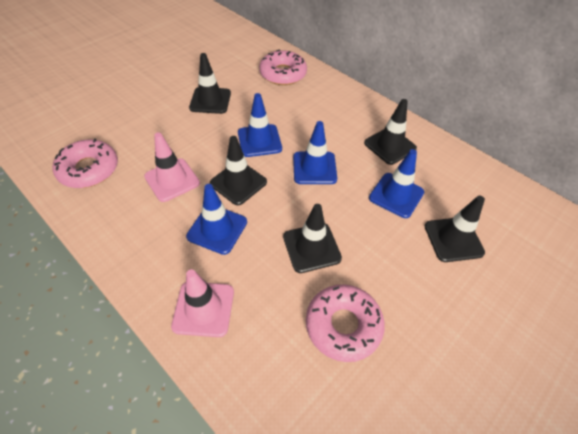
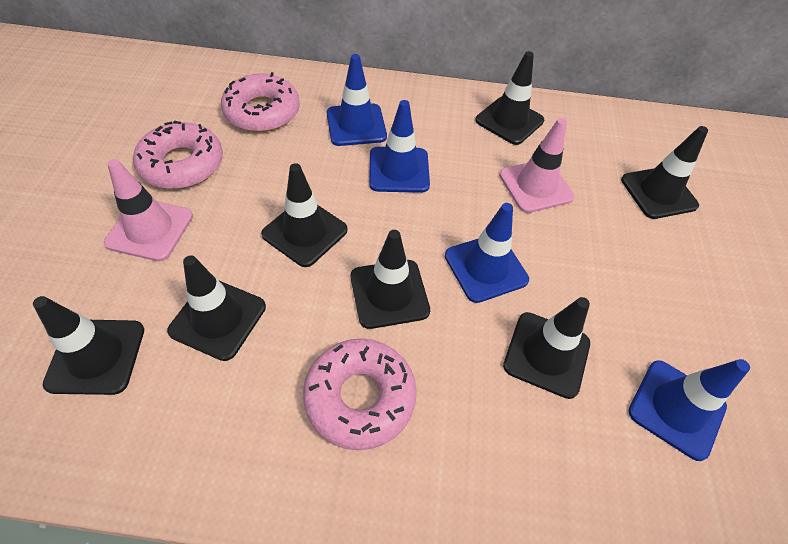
black traffic cone: 5 -> 7

